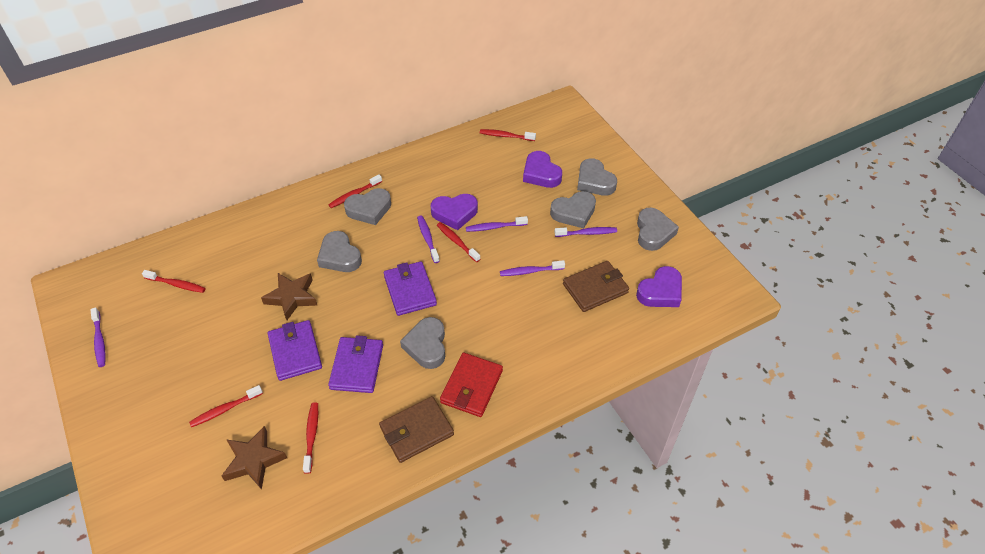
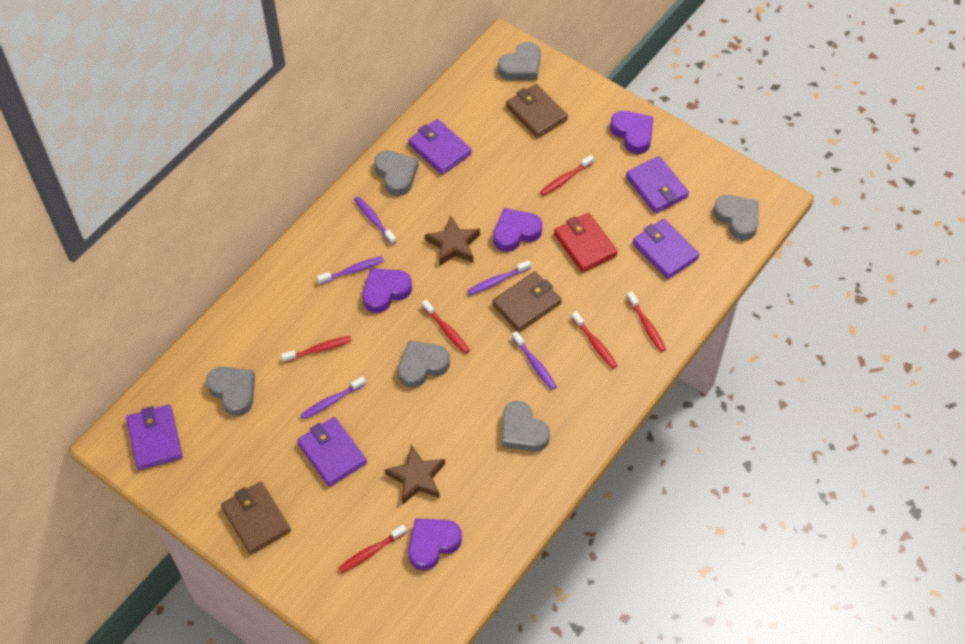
brown wallet: 2 -> 3
purple heart: 3 -> 4
purple wallet: 3 -> 5

